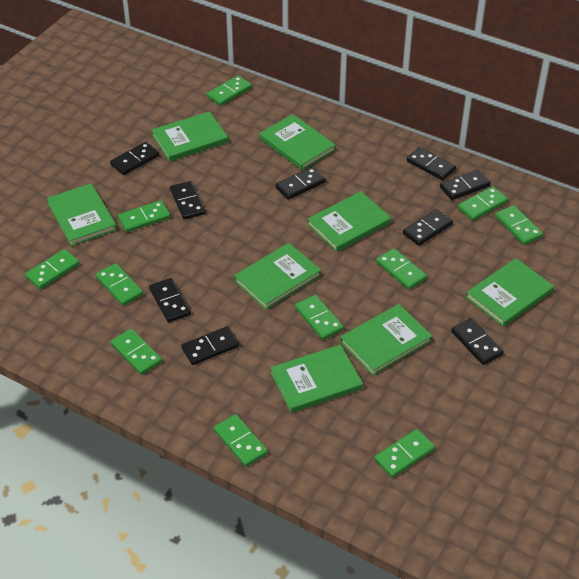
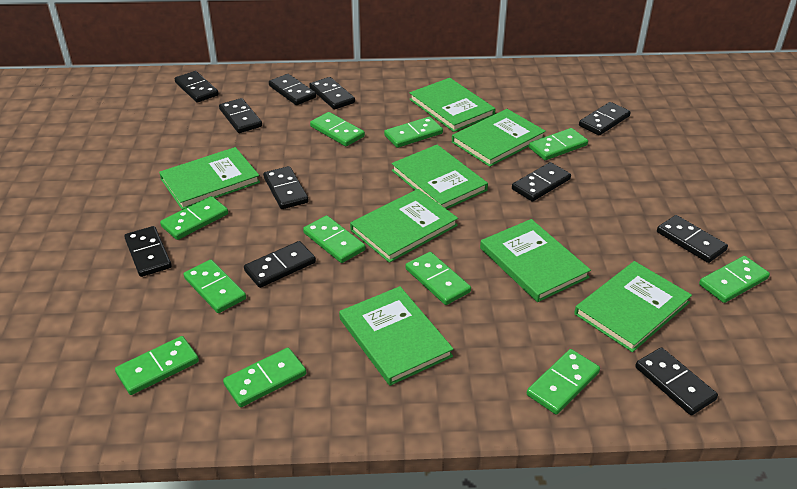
black domino: 9 -> 11

